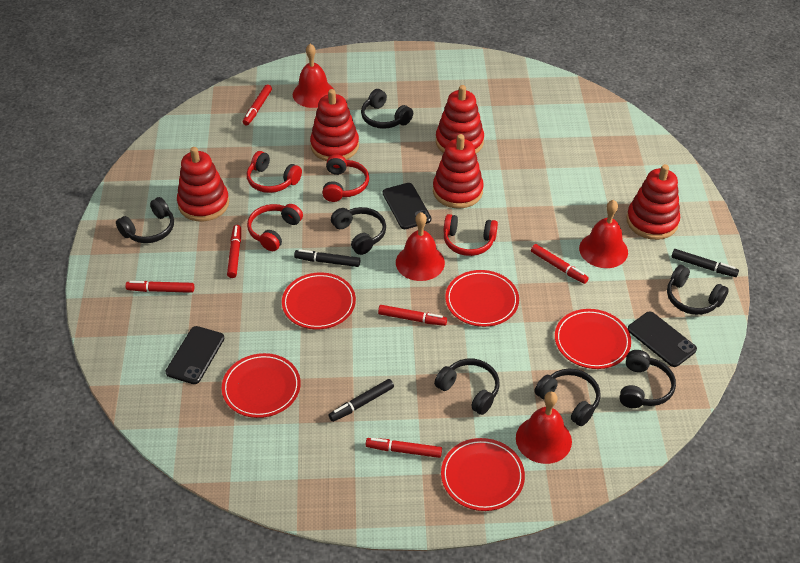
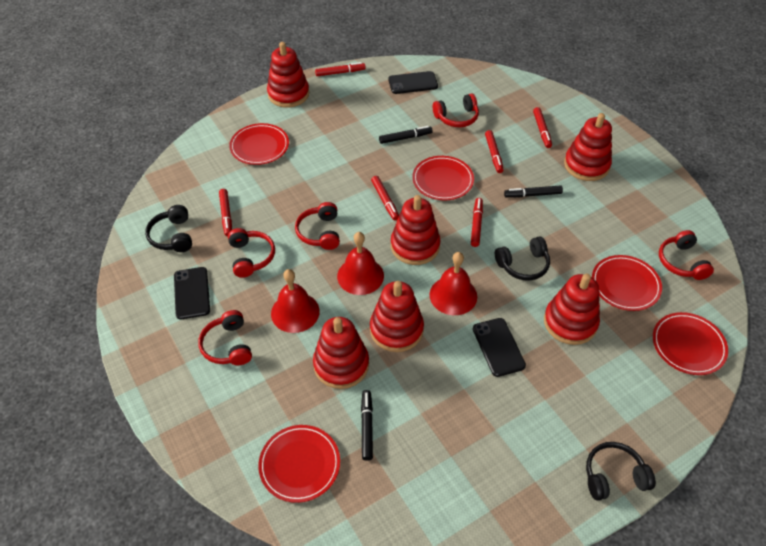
black headphones: 7 -> 3
red bell: 4 -> 3
red headphones: 4 -> 5
red stacking toy: 5 -> 6

